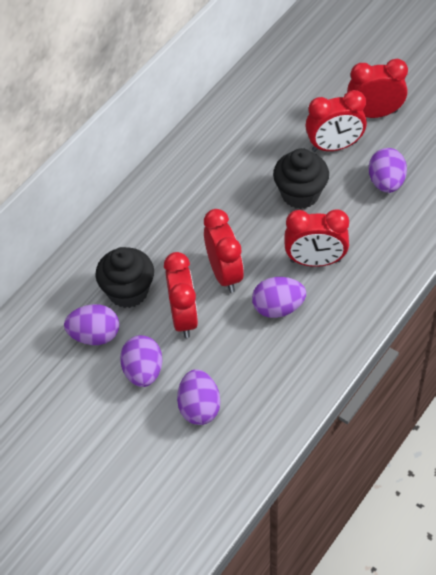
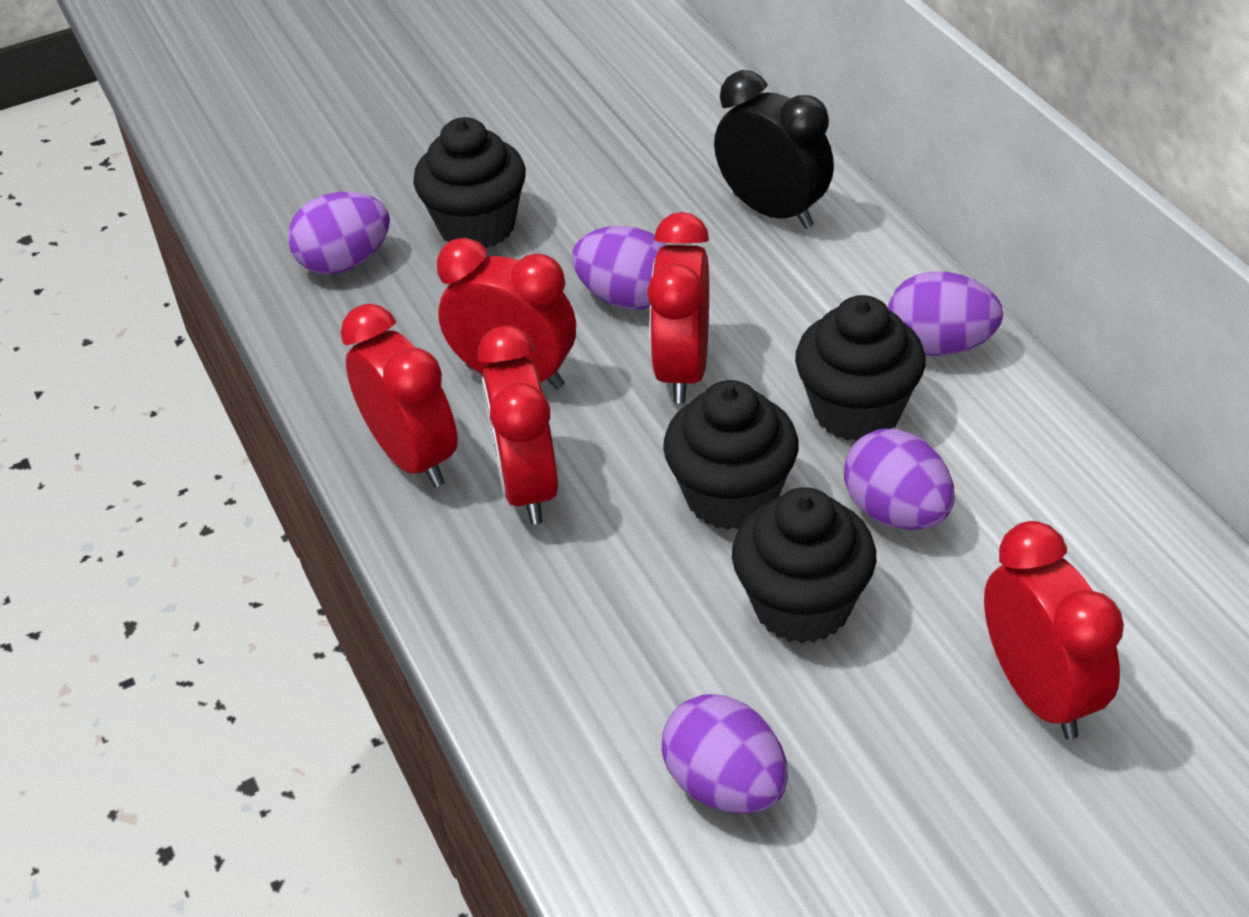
black clock: 0 -> 1
black cupcake: 2 -> 4

